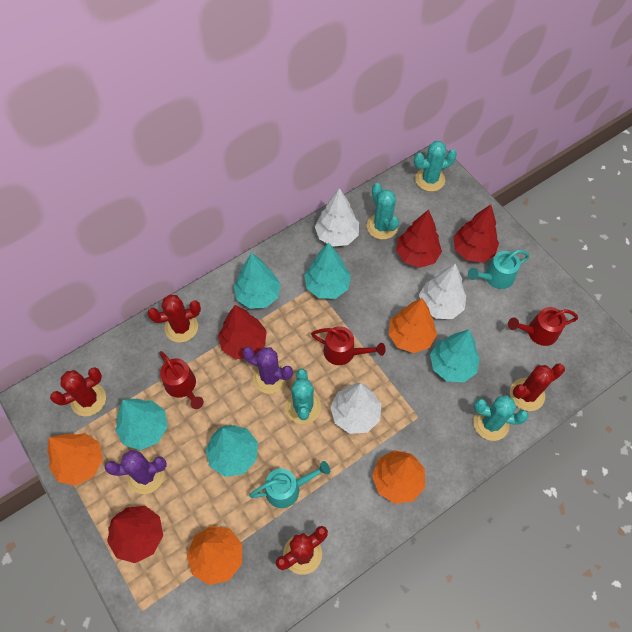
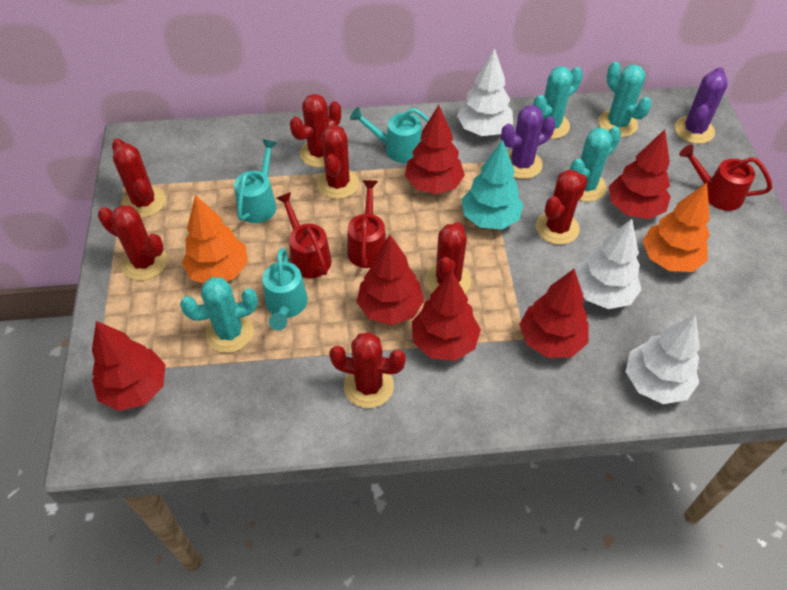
orange tree: 4 -> 2
red cactus: 4 -> 7
red tree: 4 -> 6
turquoise tree: 5 -> 1
turquoise watering can: 2 -> 3

